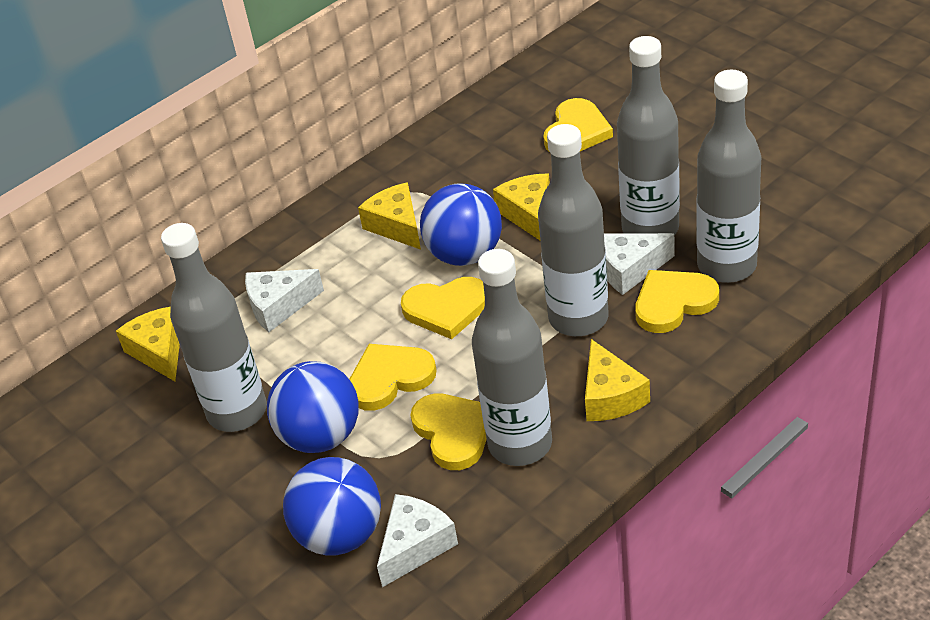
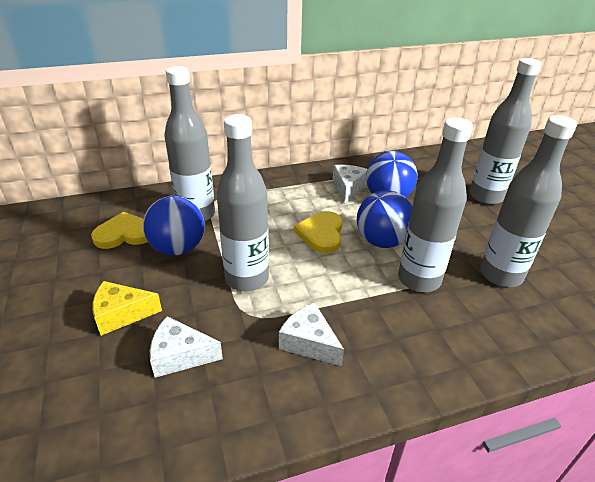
yellow cheese: 4 -> 1
yellow heart: 5 -> 2

